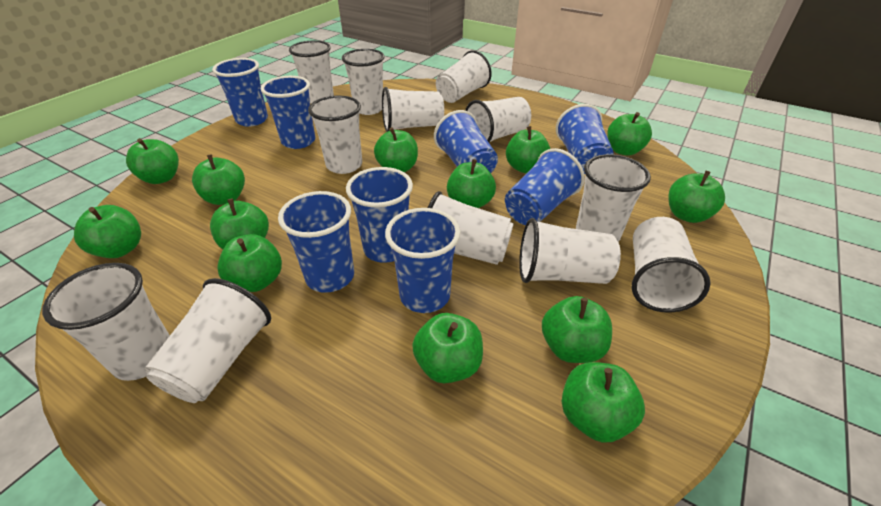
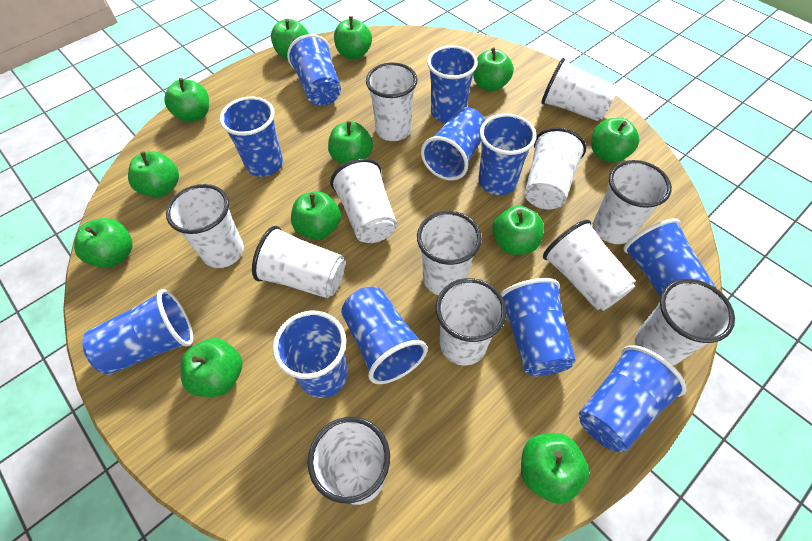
blue cup: 8 -> 11
green apple: 13 -> 12

